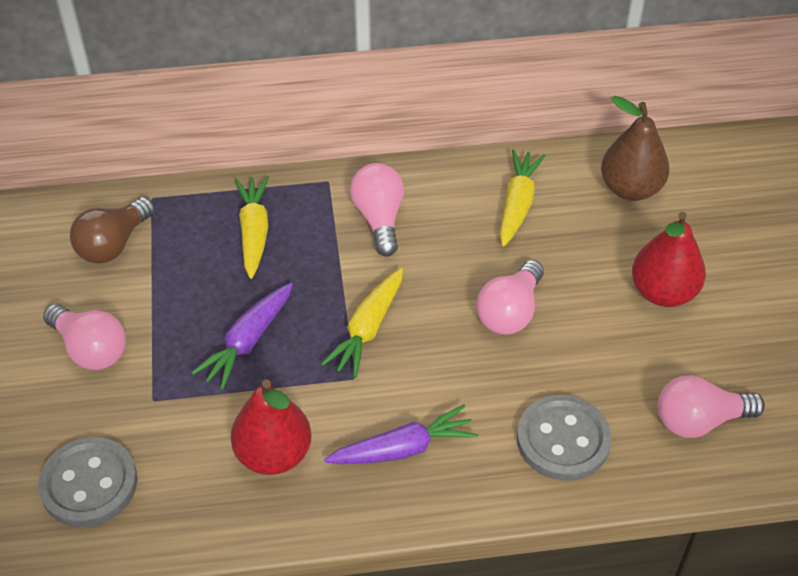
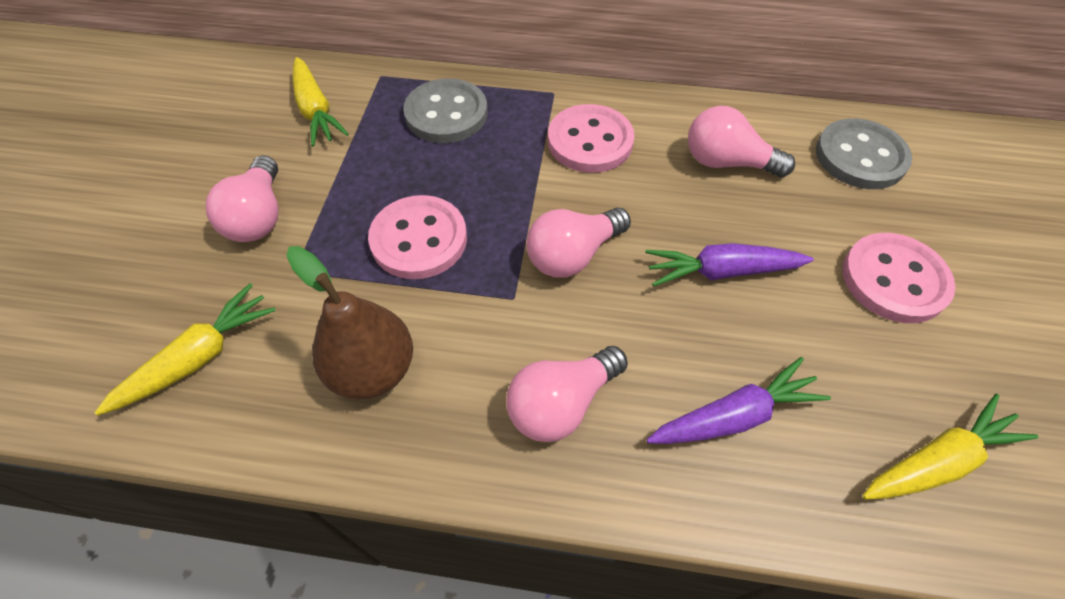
brown light bulb: 1 -> 0
pink button: 0 -> 3
red pear: 2 -> 0

